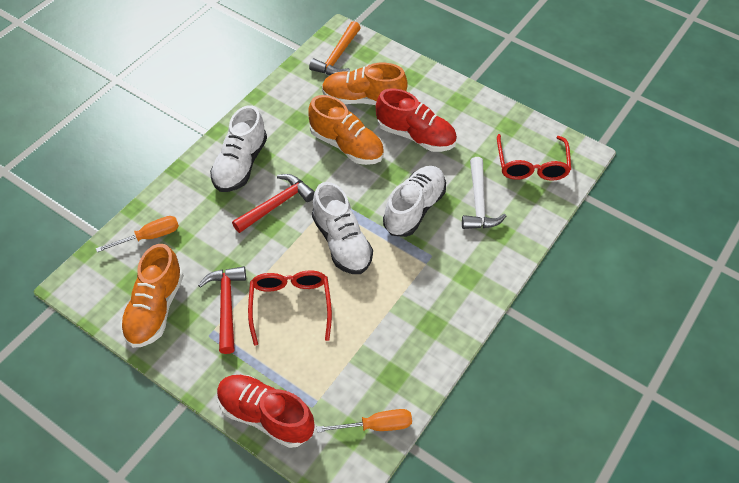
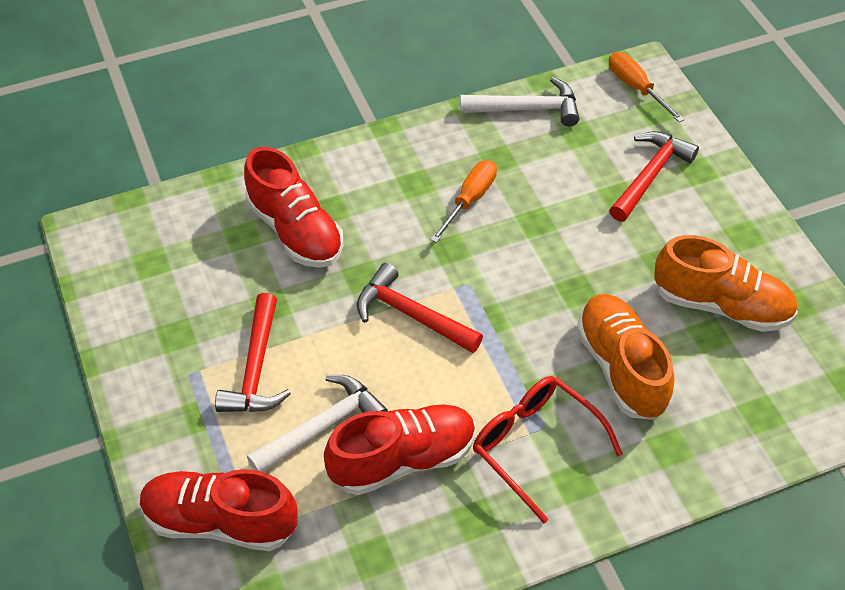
orange hammer: 1 -> 0
orange shoe: 3 -> 2
red glasses: 2 -> 1
red hammer: 2 -> 3
red shoe: 2 -> 3
white hammer: 1 -> 2
white shoe: 3 -> 0

